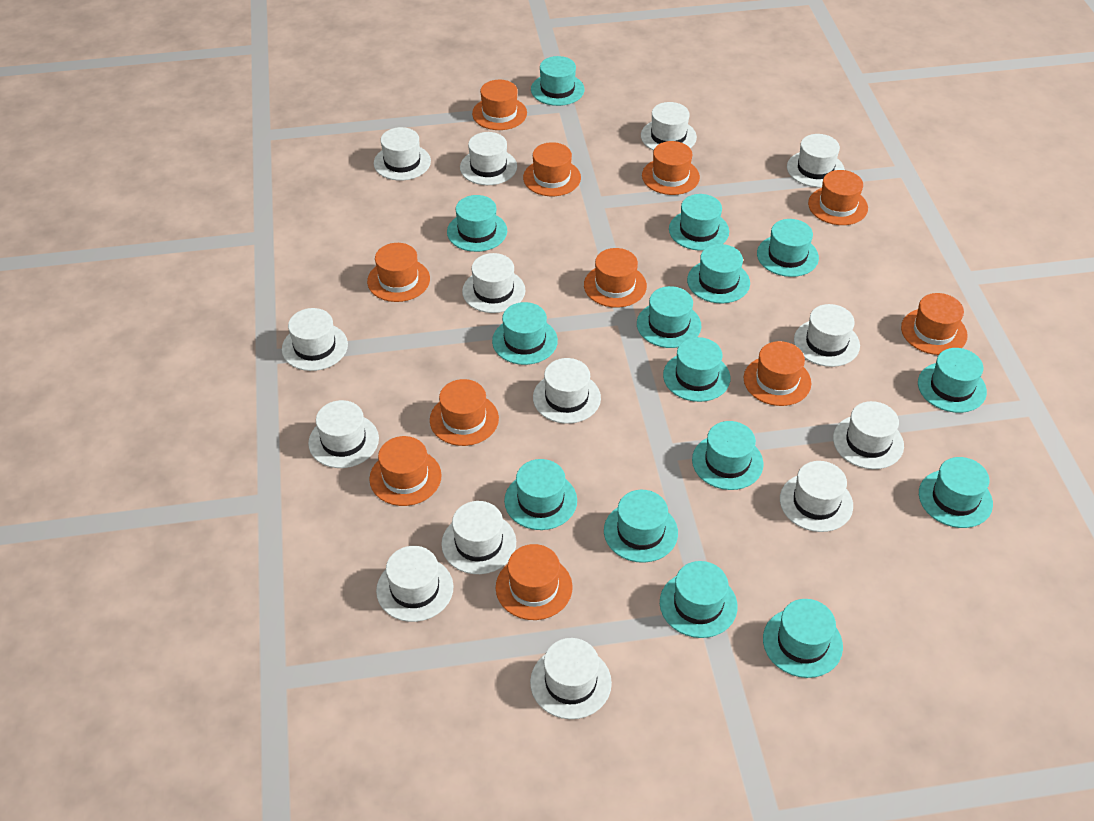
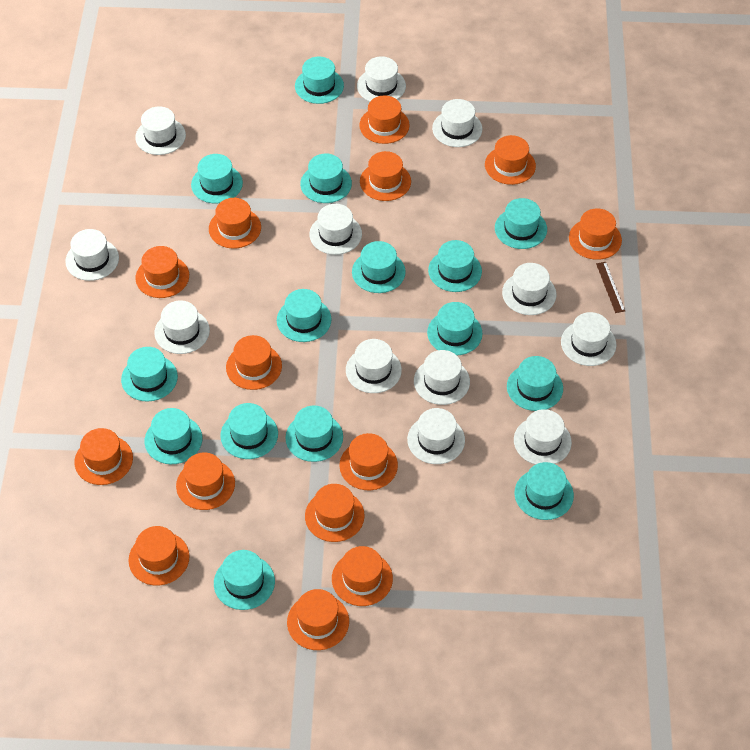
brown ruler: 0 -> 1
orange hat: 11 -> 14
white hat: 14 -> 12

